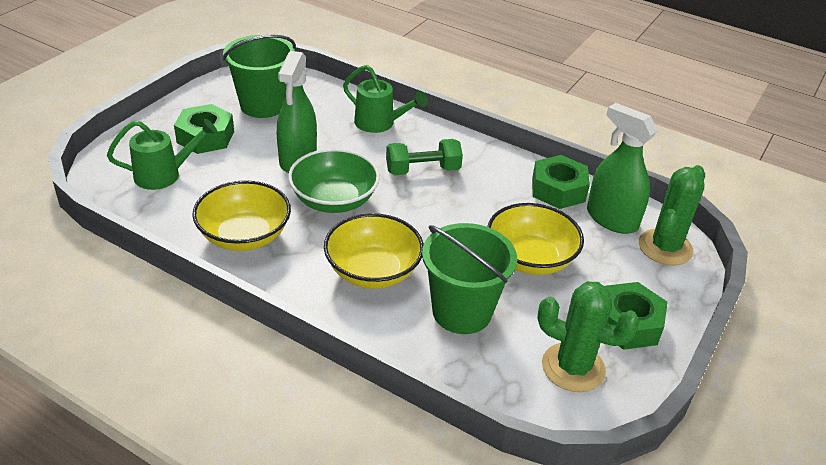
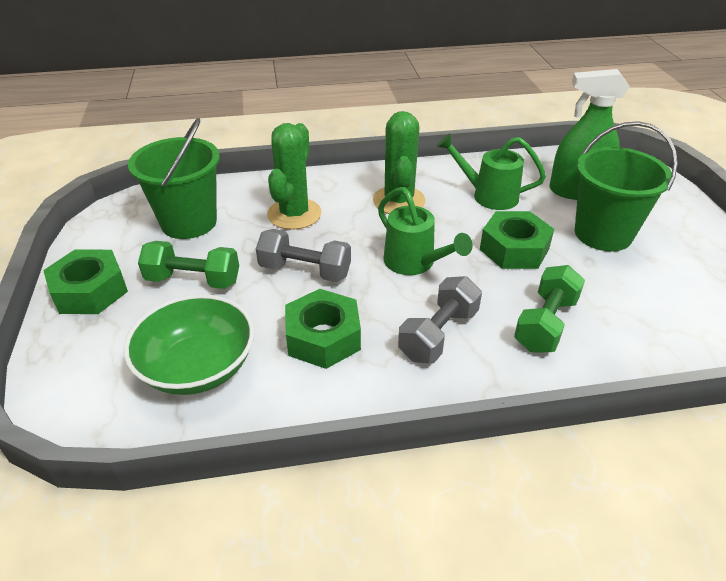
green dumbbell: 1 -> 2
green spray bottle: 2 -> 1
grey dumbbell: 0 -> 2
yellow bowl: 3 -> 0

